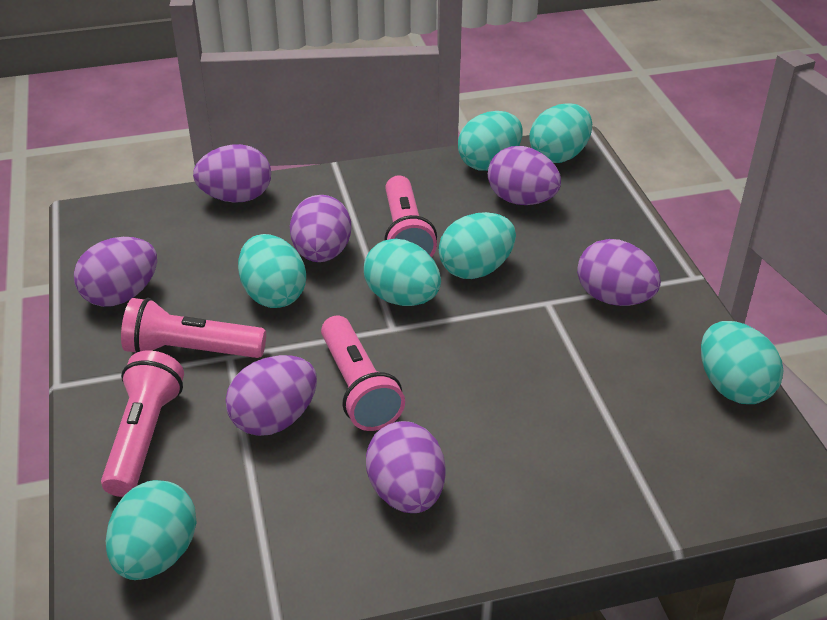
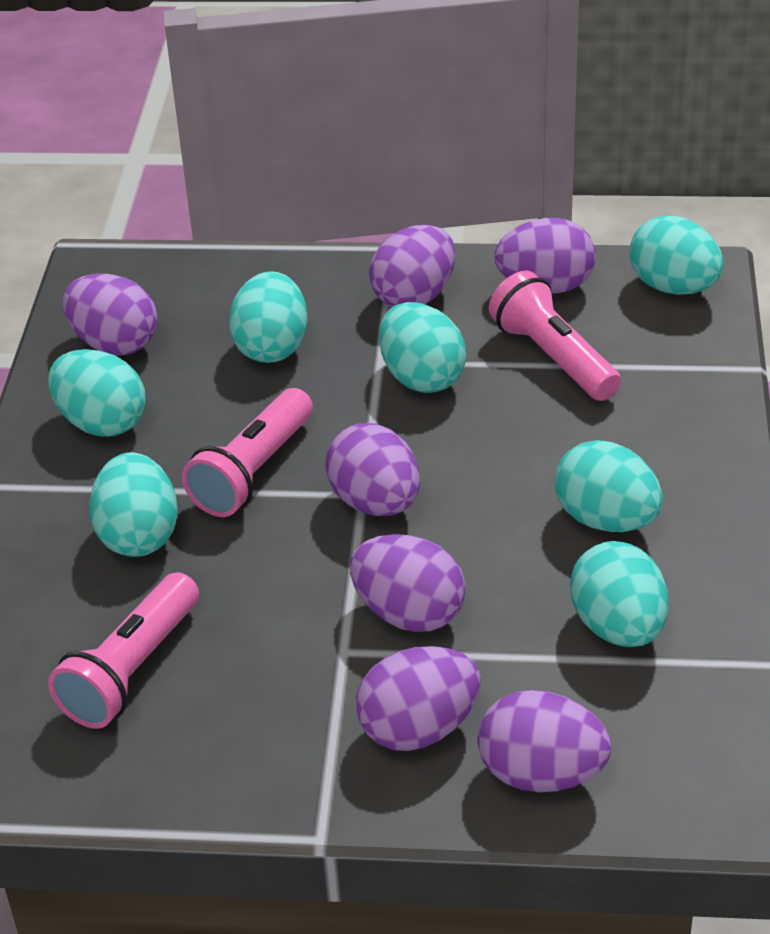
pink flashlight: 4 -> 3

